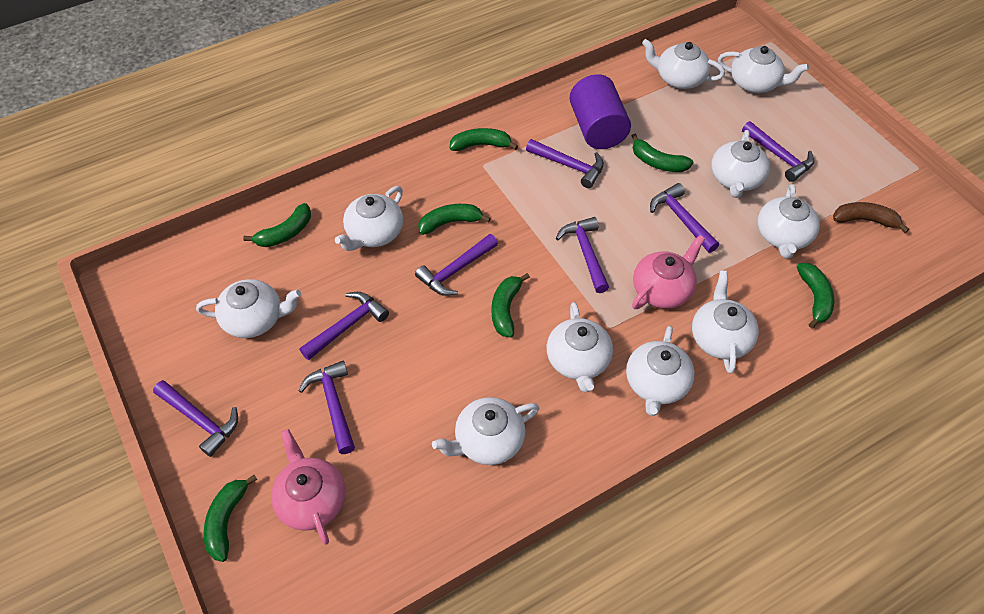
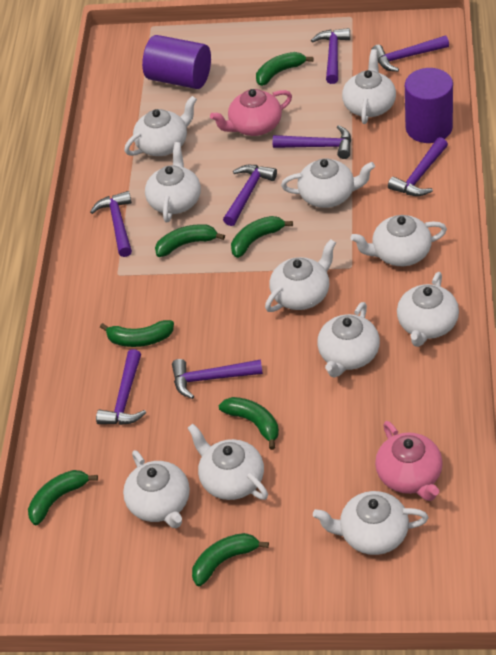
brown banana: 1 -> 0
purple cylinder: 1 -> 2
white teapot: 10 -> 11

